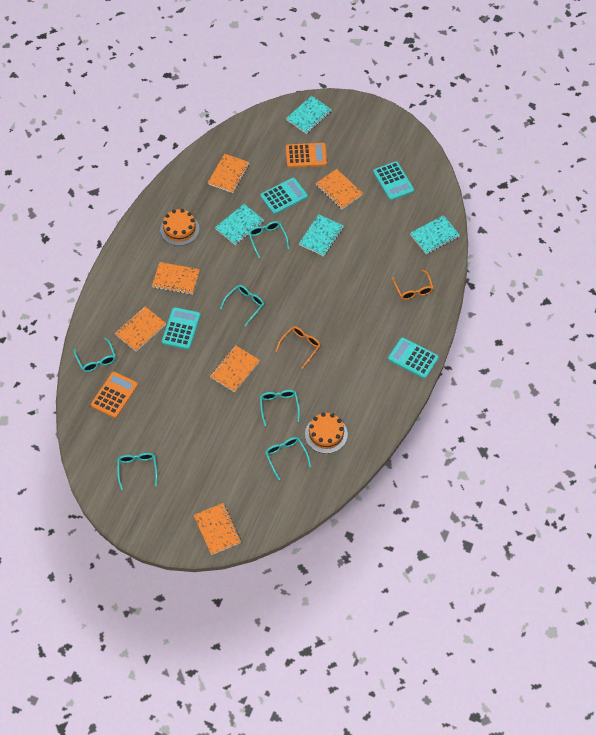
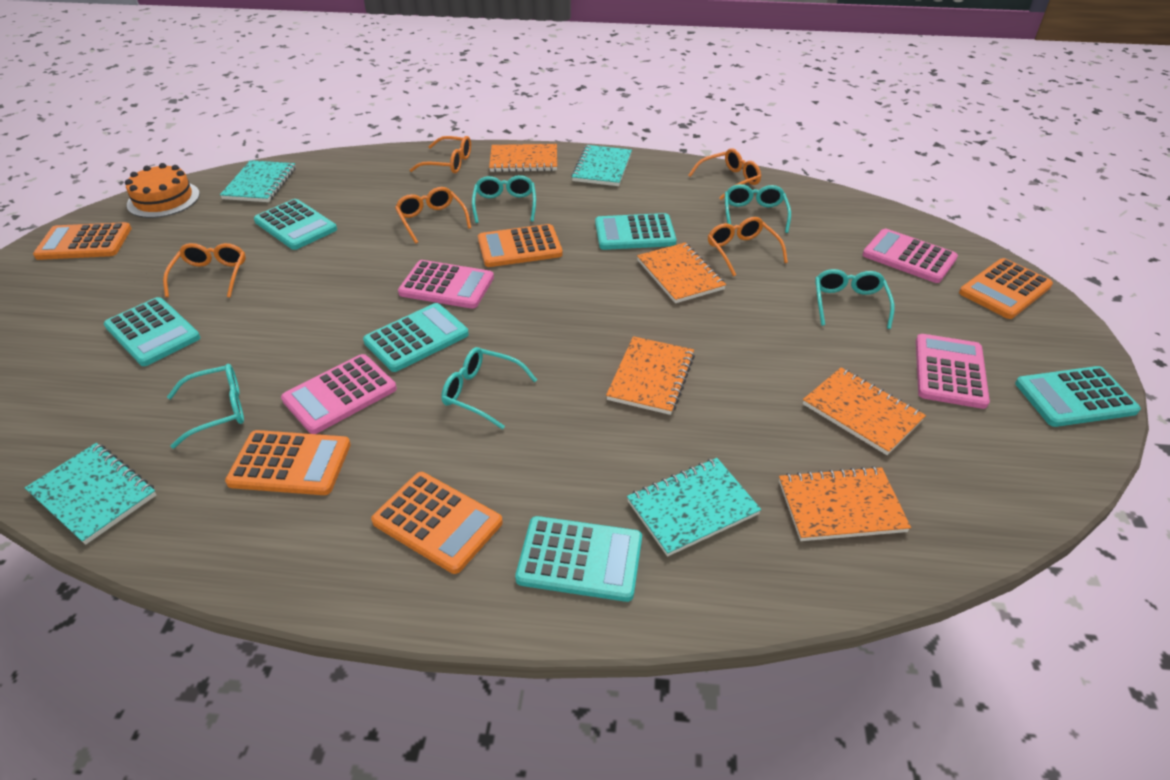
orange cake: 2 -> 1
orange calculator: 2 -> 5
orange glasses: 2 -> 5
orange notebook: 6 -> 5
pink calculator: 0 -> 4
turquoise calculator: 4 -> 6
turquoise glasses: 6 -> 5

